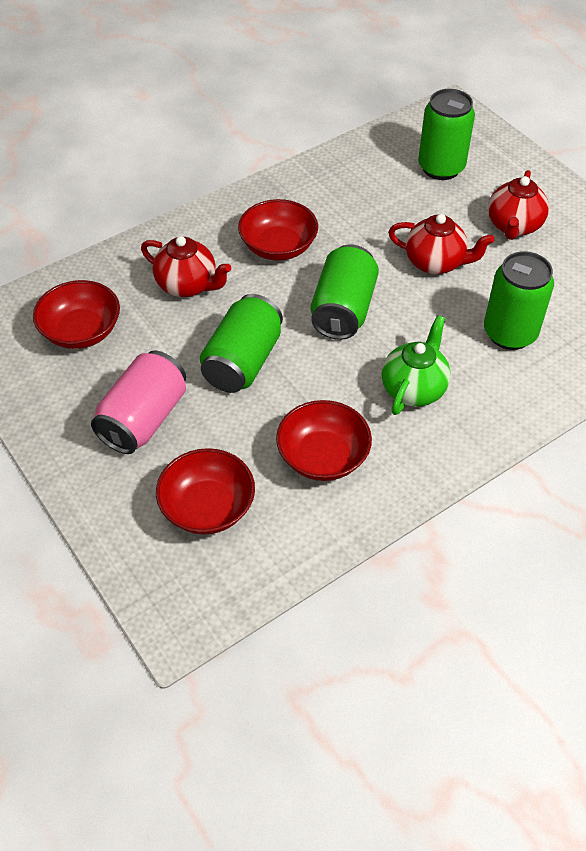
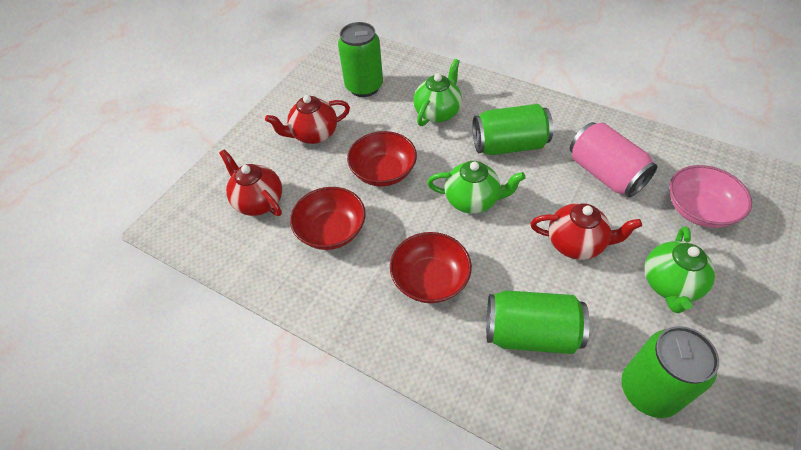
green teapot: 1 -> 3
pink bowl: 0 -> 1
red bowl: 4 -> 3

